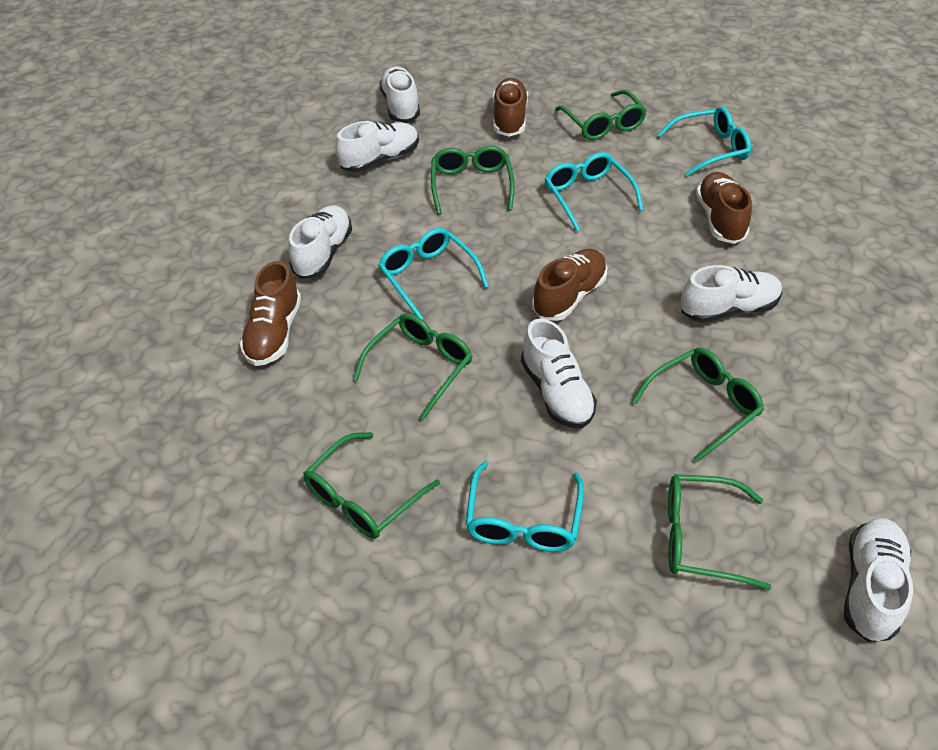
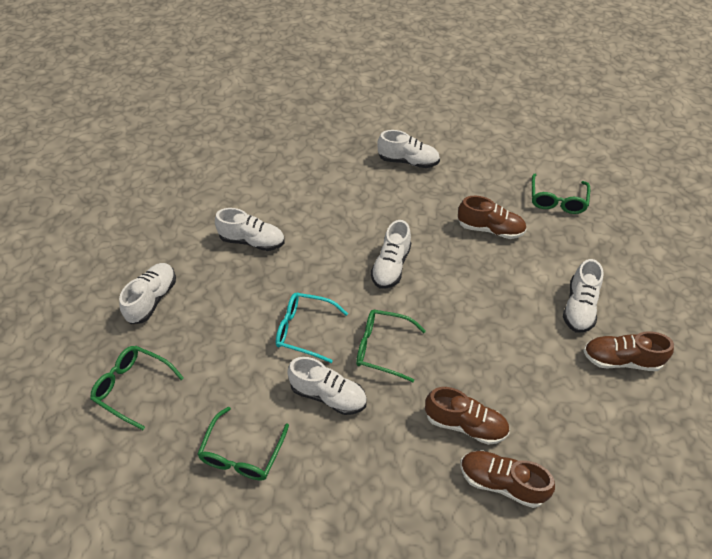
green glasses: 6 -> 4
turquoise glasses: 4 -> 1

